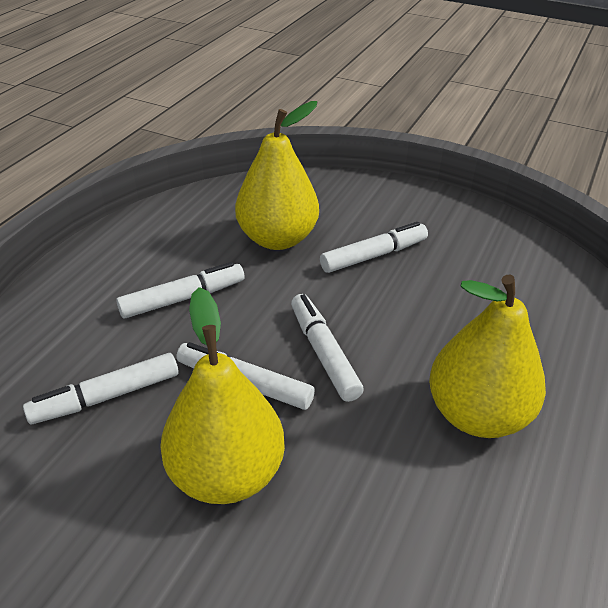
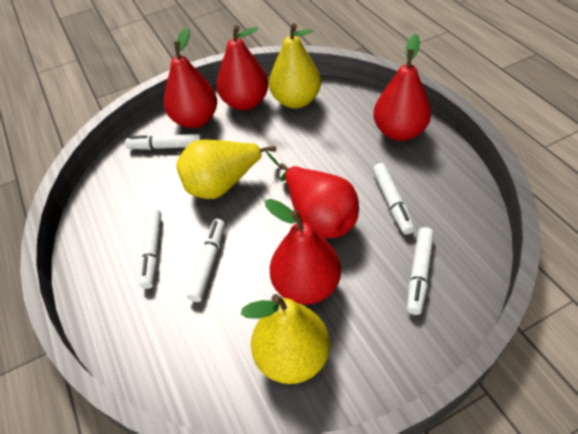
red pear: 0 -> 5

